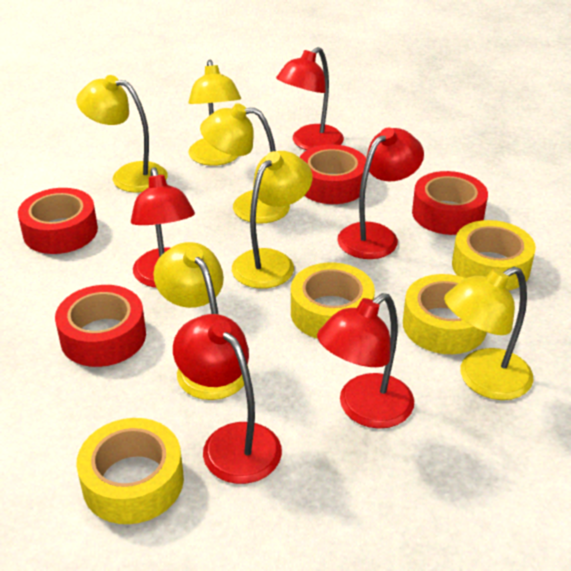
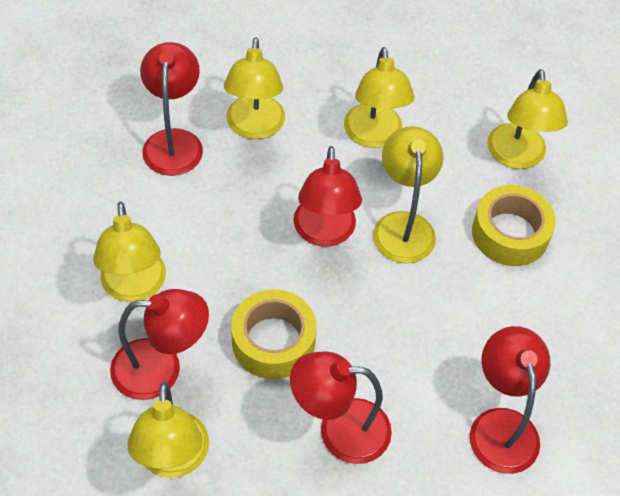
red tape: 4 -> 0
yellow tape: 4 -> 2

